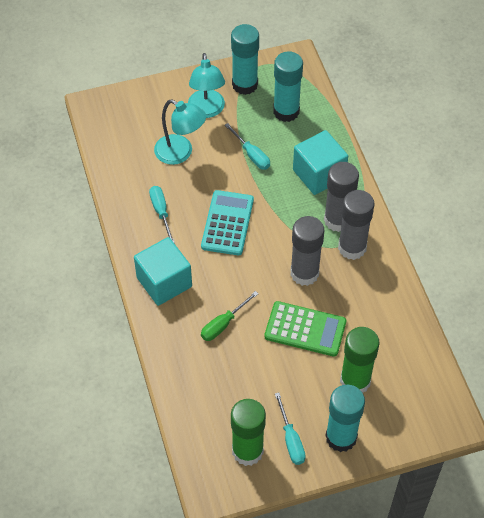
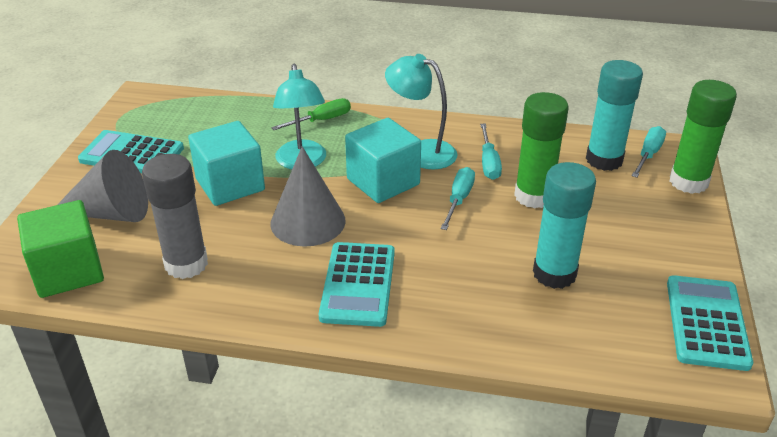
green calculator: 1 -> 0
green cube: 0 -> 1
grey cone: 0 -> 2
grey glue stick: 3 -> 1
turquoise calculator: 1 -> 3
turquoise glue stick: 3 -> 2

